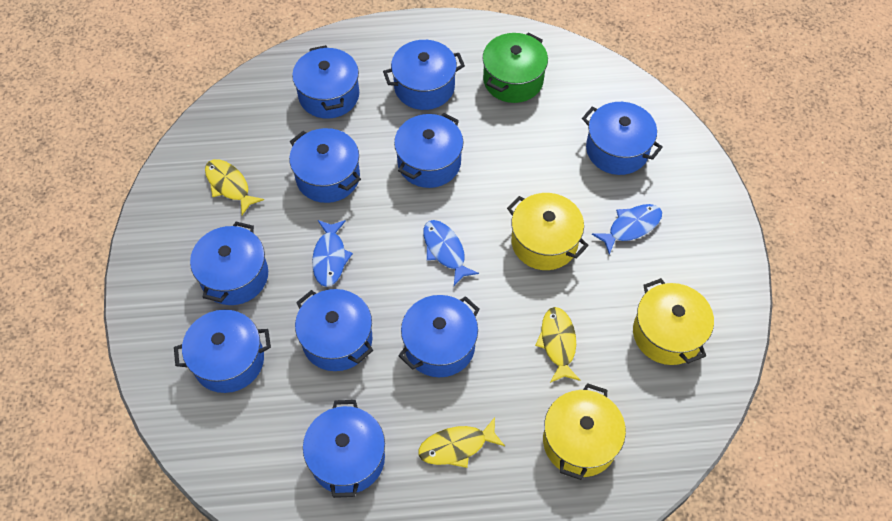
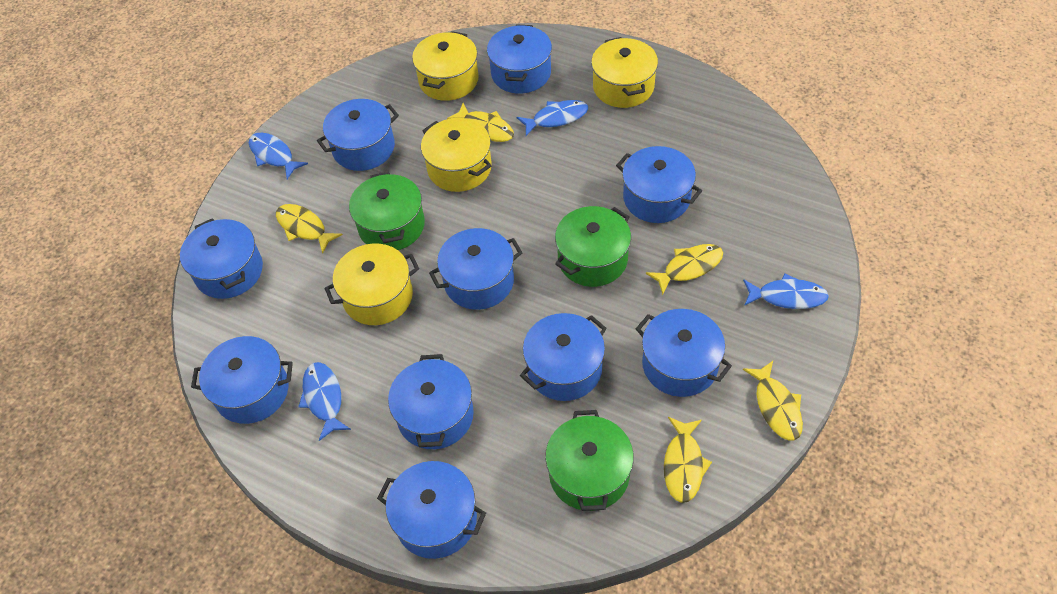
blue fish: 3 -> 4
green pot: 1 -> 3
yellow fish: 3 -> 5
yellow pot: 3 -> 4

